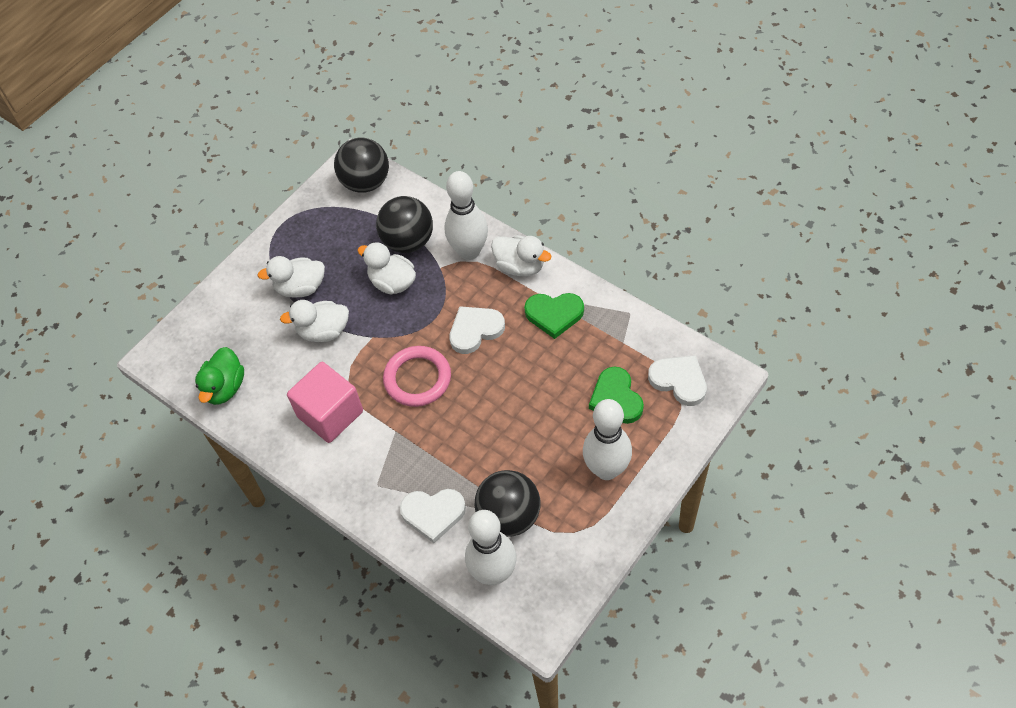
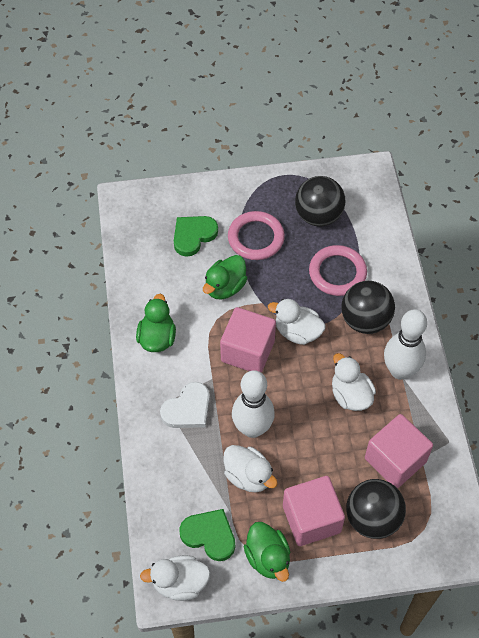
green duck: 1 -> 3
pink cube: 1 -> 3
pink ring: 1 -> 2
white bowling pin: 3 -> 2
white heart: 3 -> 1

